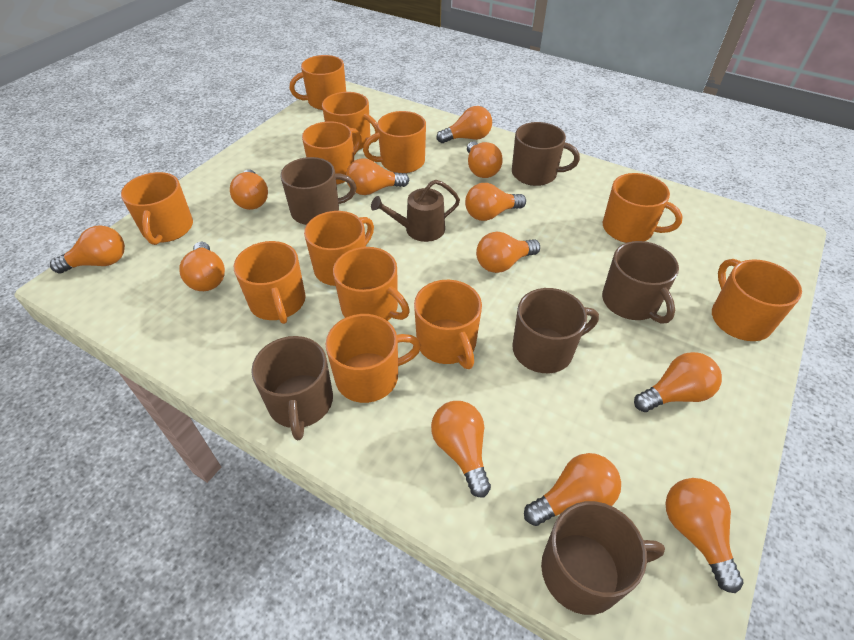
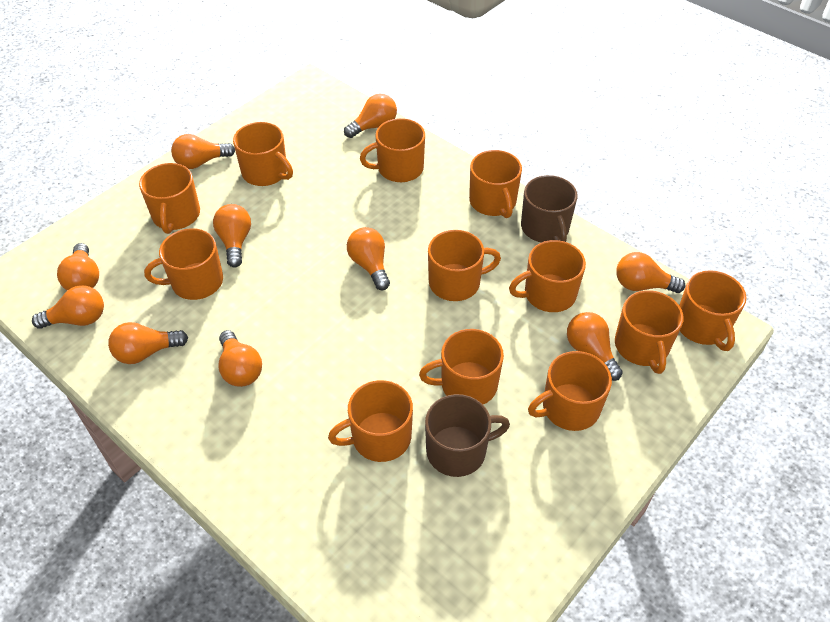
brown mug: 6 -> 2
brown watering can: 1 -> 0
orange light bulb: 12 -> 10

